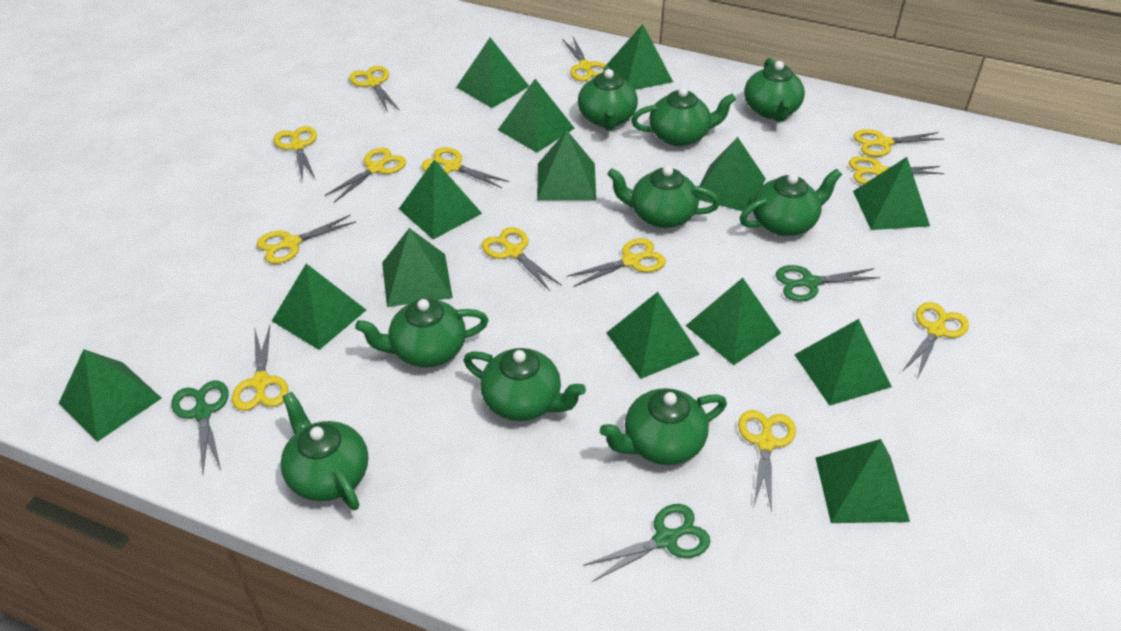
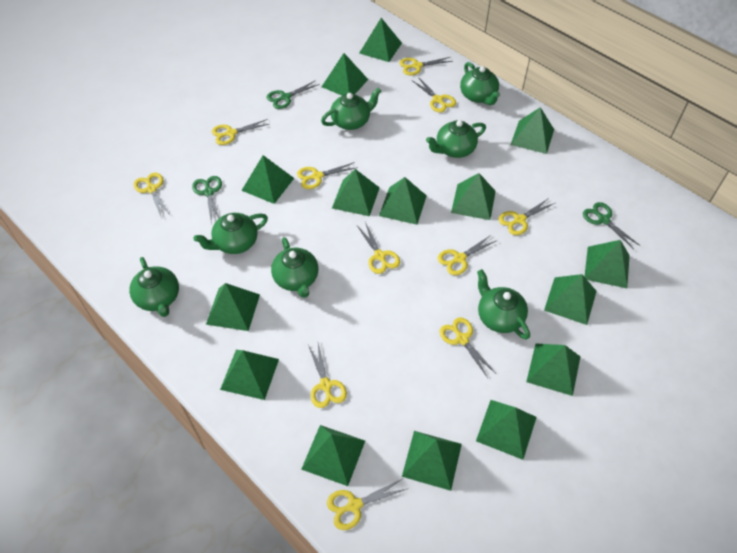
green pyramid: 14 -> 15
green teapot: 9 -> 7
yellow scissors: 13 -> 11

